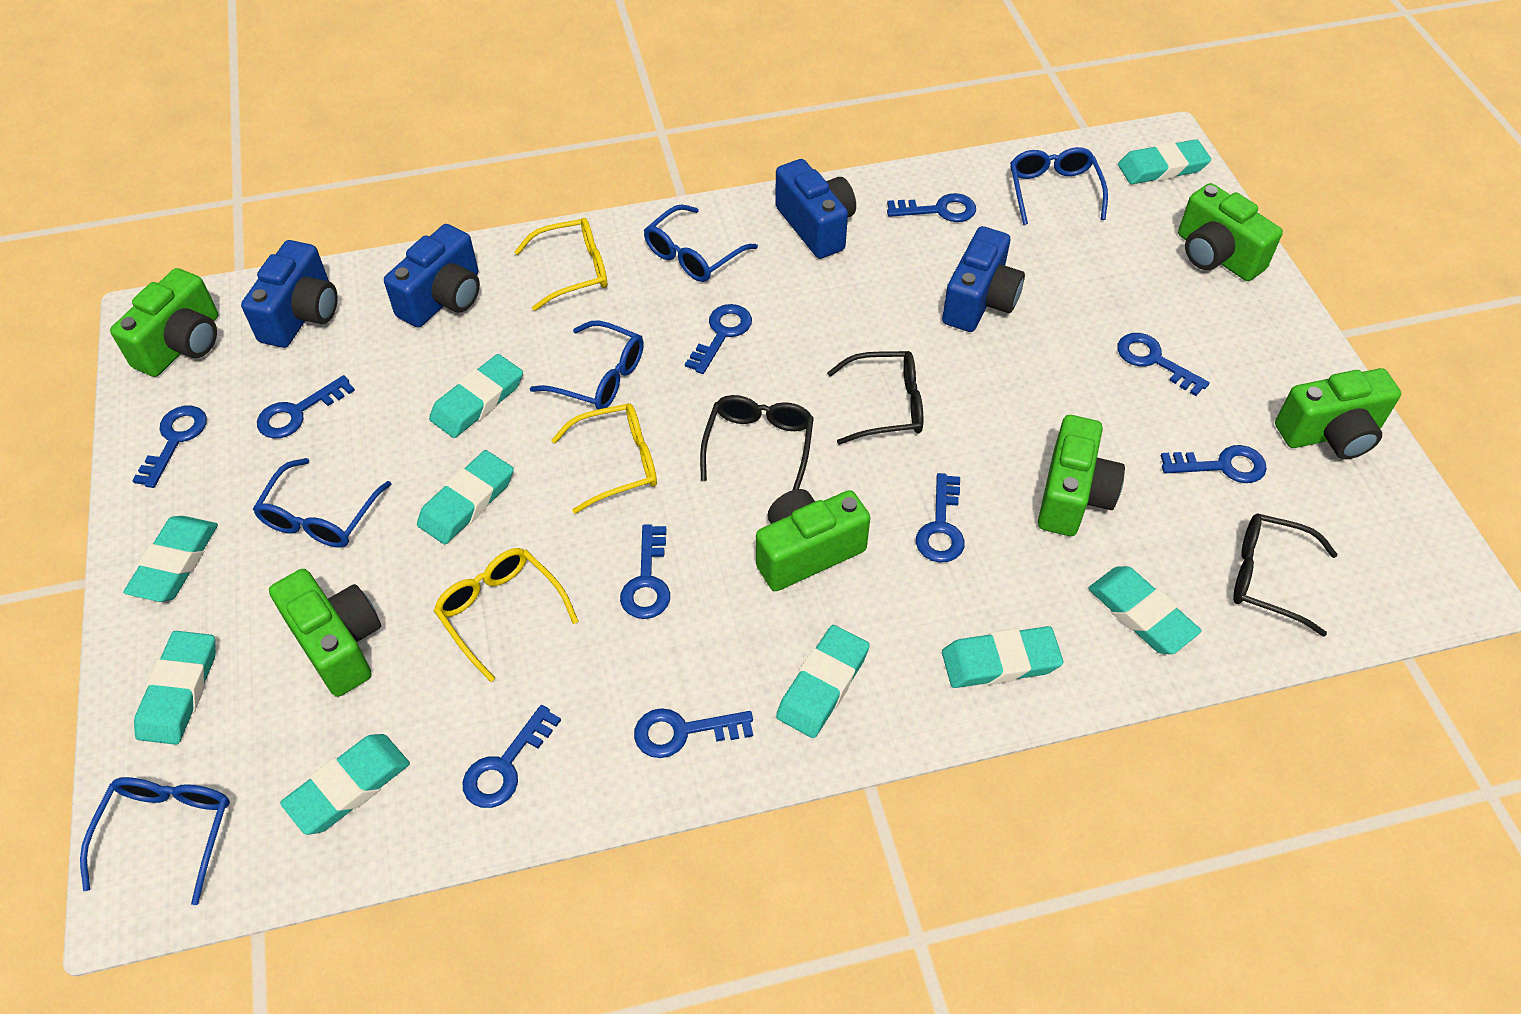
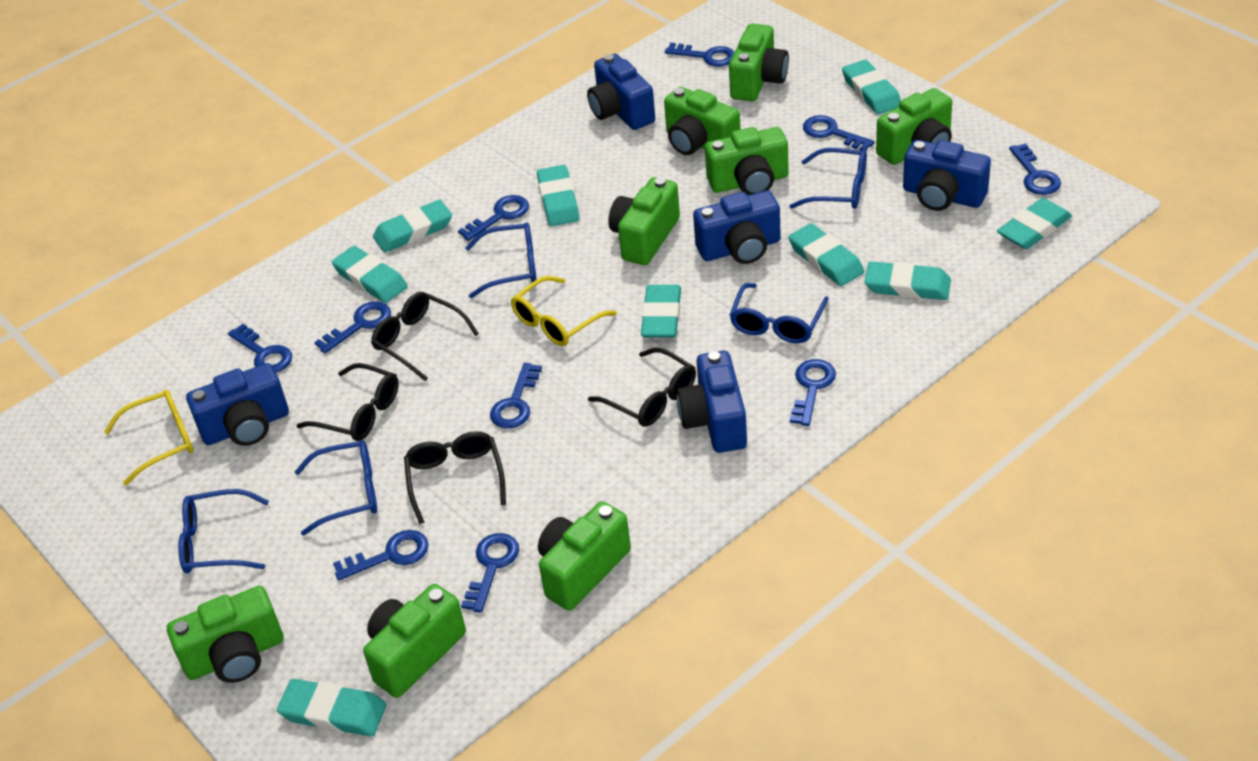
black glasses: 3 -> 4
blue camera: 4 -> 5
green camera: 6 -> 8
yellow glasses: 3 -> 2

